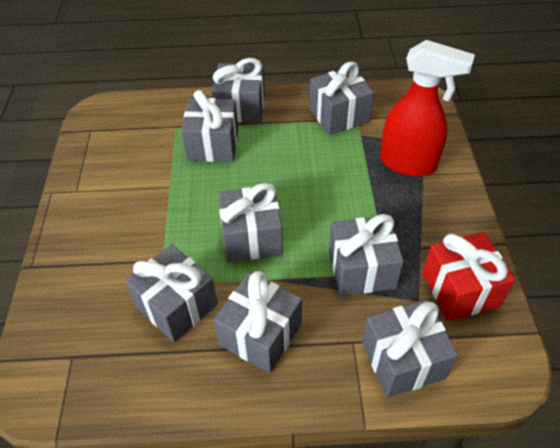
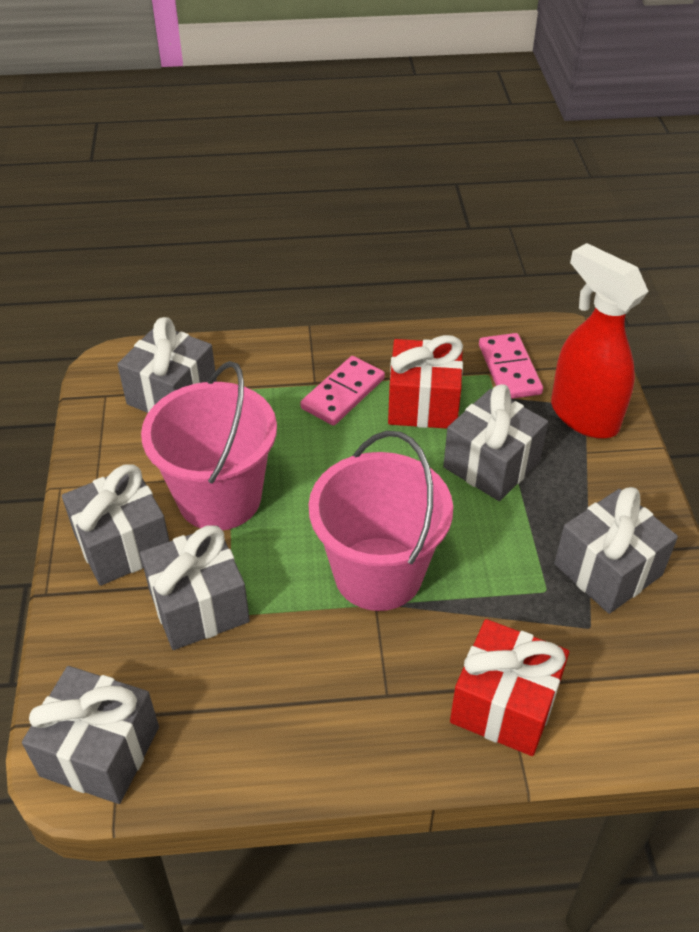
grey gift: 8 -> 6
pink bucket: 0 -> 2
pink domino: 0 -> 2
red gift: 1 -> 2

